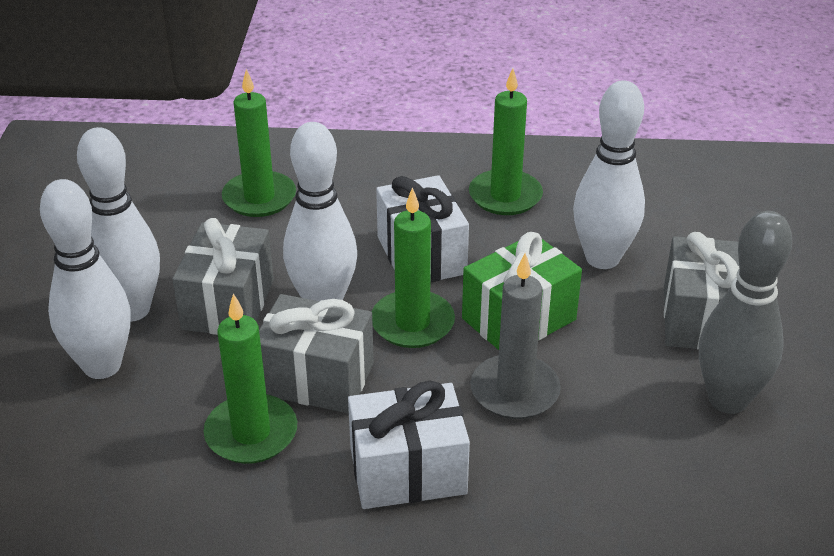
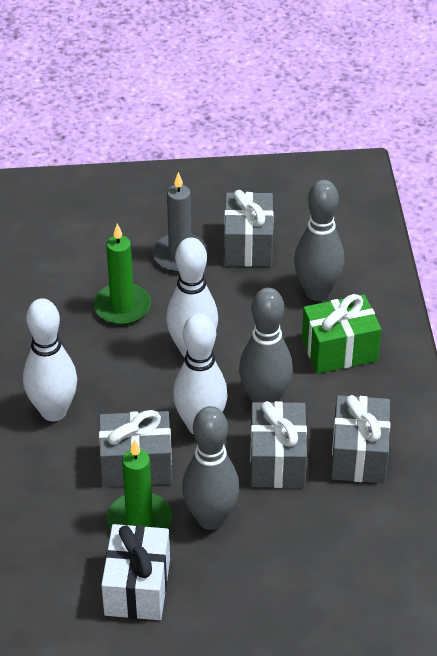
green candle: 4 -> 2
grey bowling pin: 1 -> 3
grey gift: 3 -> 4
white bowling pin: 4 -> 3
white gift: 2 -> 1

